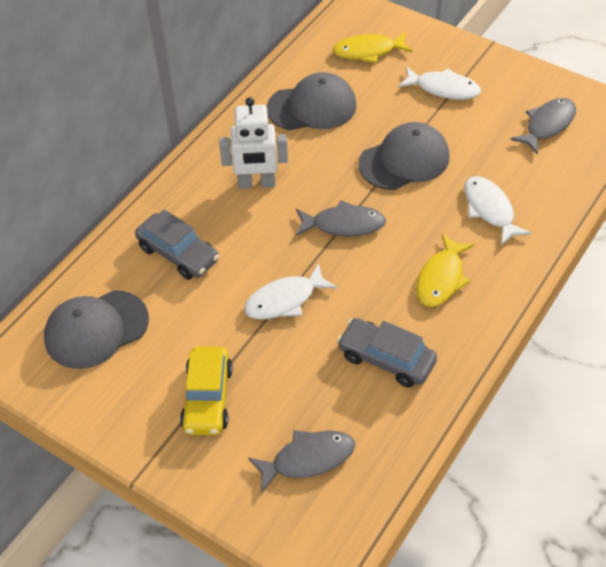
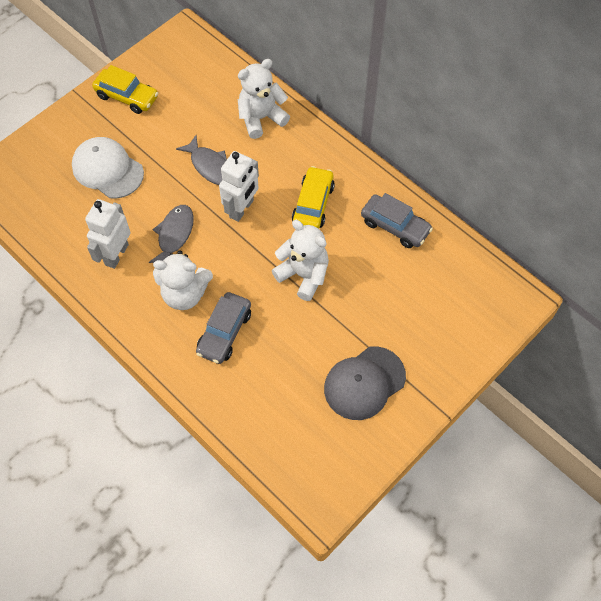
grey cap: 3 -> 1
grey fish: 3 -> 2
white cap: 0 -> 1
white fish: 3 -> 0
white robot: 1 -> 2
white teddy bear: 0 -> 3
yellow car: 1 -> 2
yellow fish: 2 -> 0

